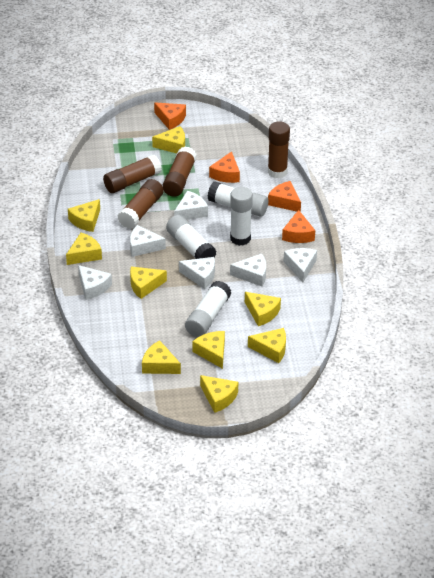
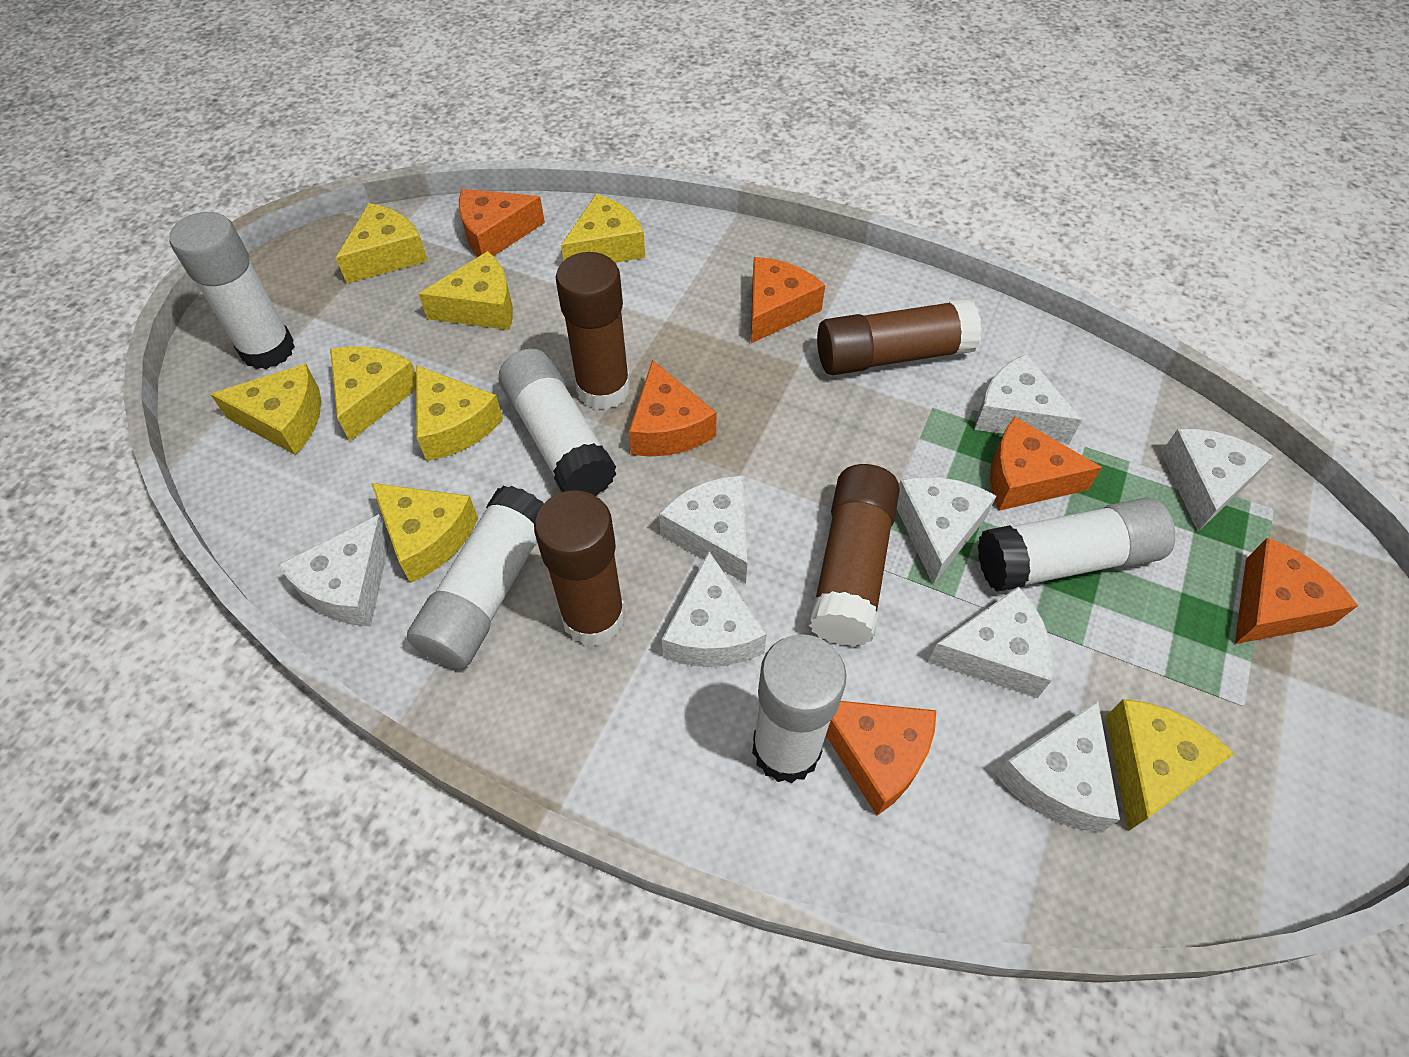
orange cheese: 4 -> 6
white cheese: 6 -> 8
white glue stick: 4 -> 5
yellow cheese: 9 -> 8

